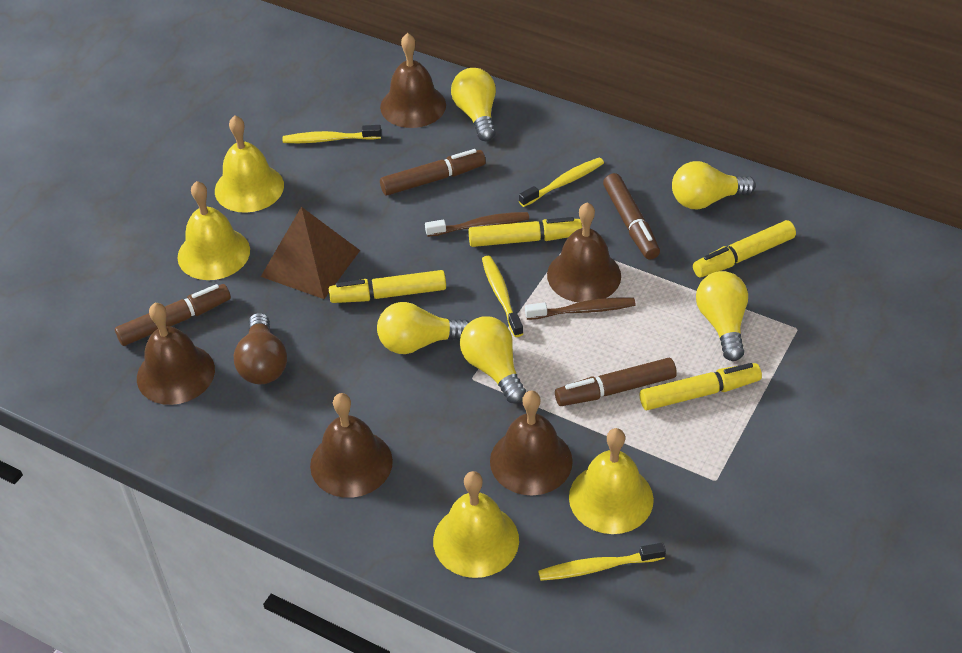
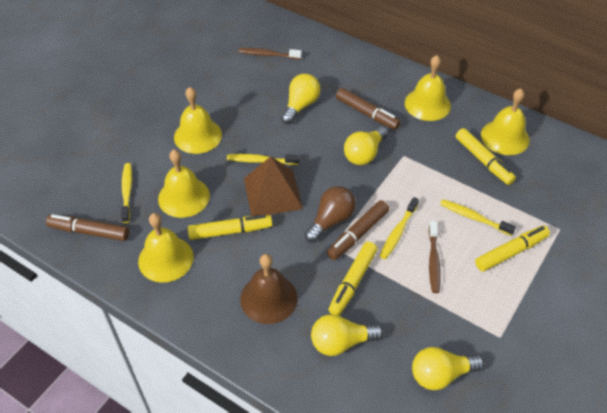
brown bell: 5 -> 1
brown marker: 4 -> 3
yellow bell: 4 -> 5
yellow light bulb: 5 -> 4

